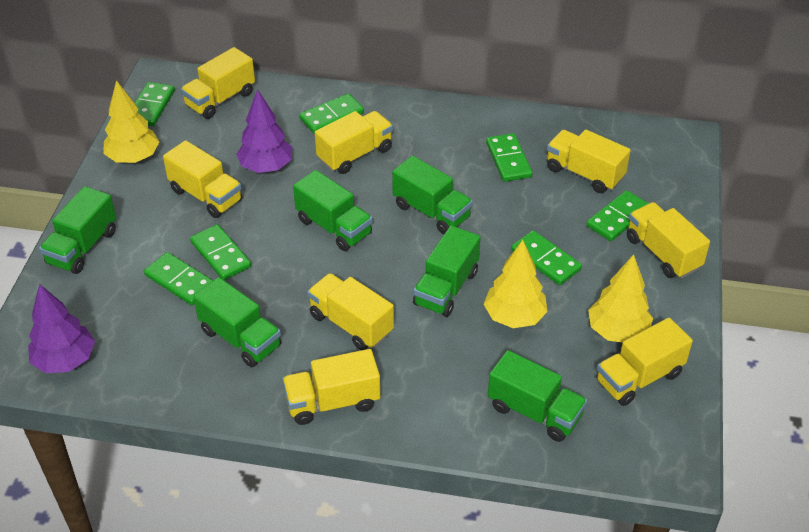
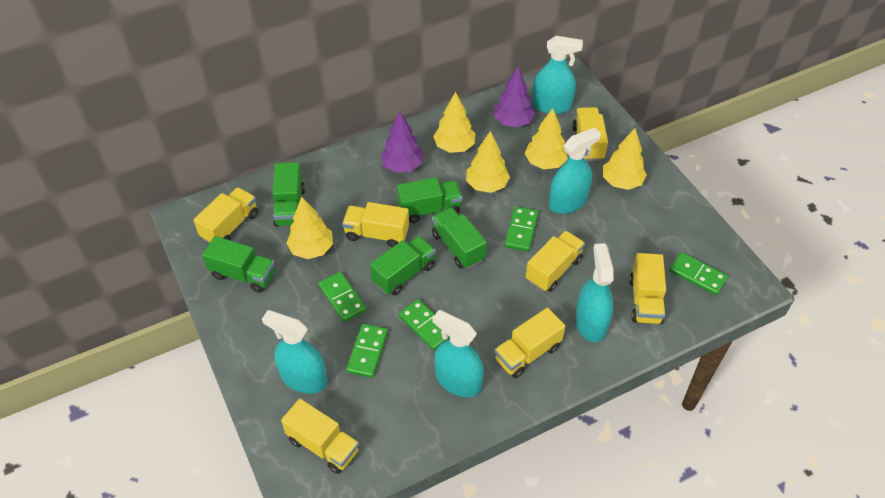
green domino: 7 -> 5
green truck: 6 -> 5
turquoise spray bottle: 0 -> 5
yellow tree: 3 -> 5
yellow truck: 8 -> 7

